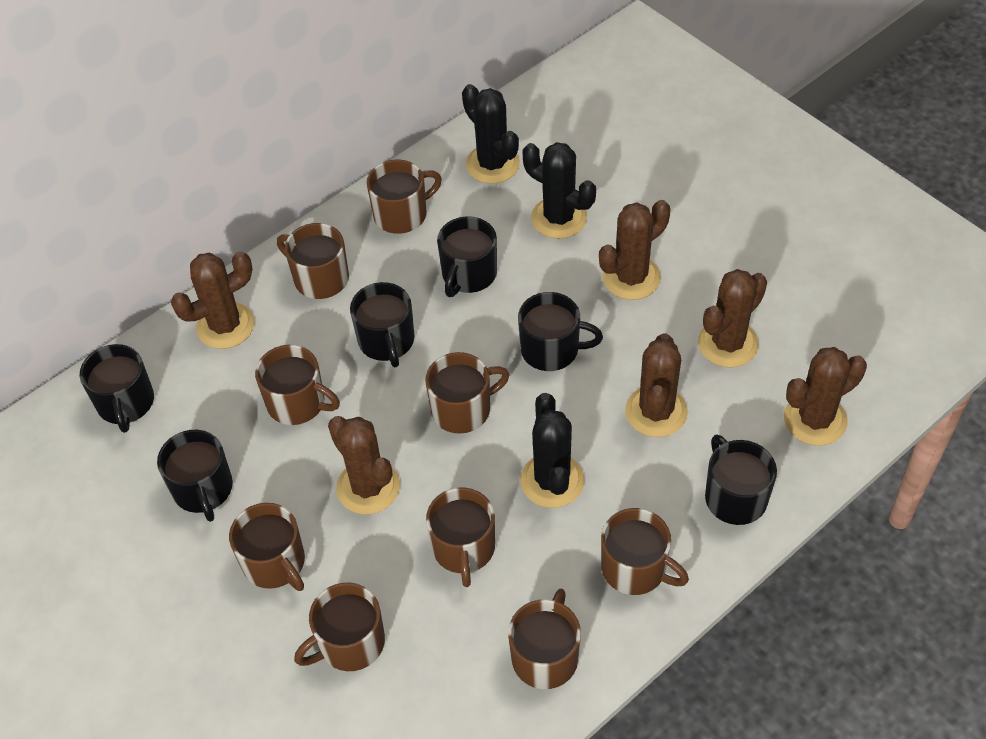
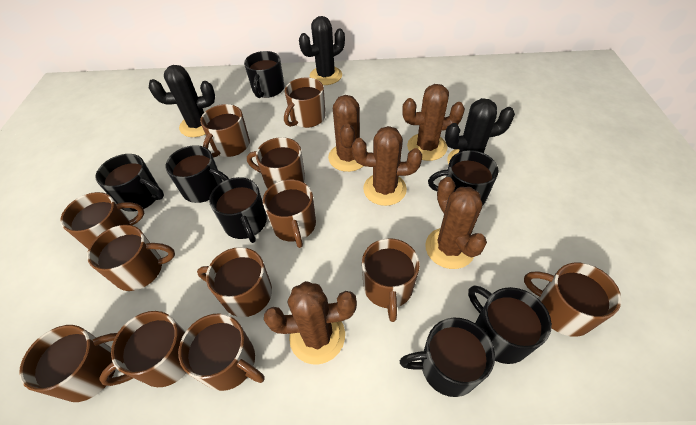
black mug: 6 -> 7
brown cactus: 6 -> 5
brown mug: 9 -> 12

